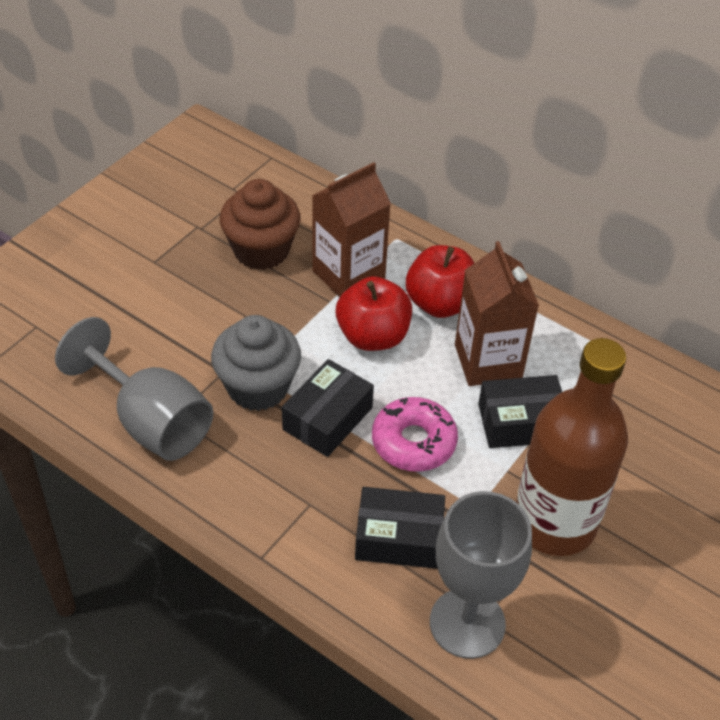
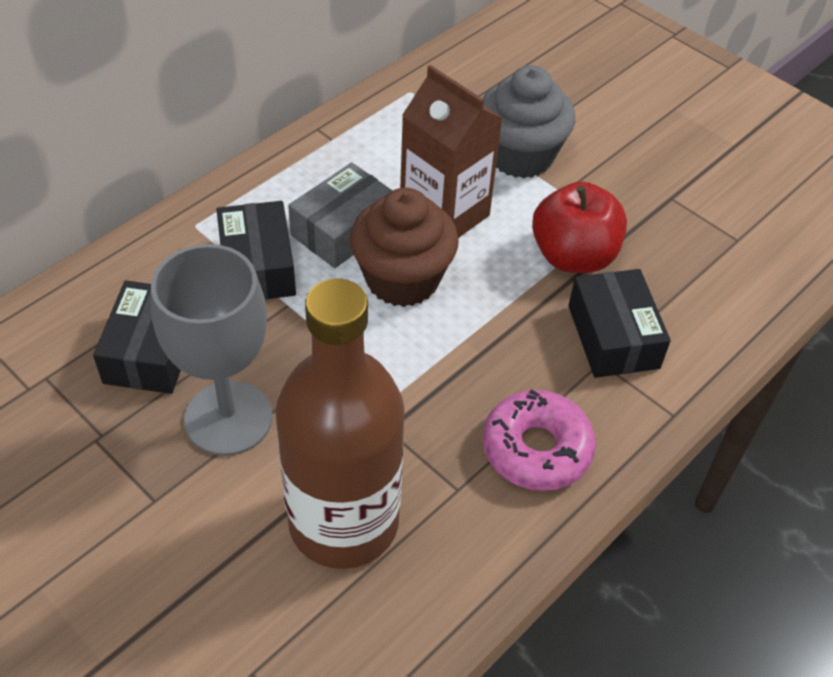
brown carton: 2 -> 1
grey box: 0 -> 1
grey goblet: 2 -> 1
red apple: 2 -> 1

